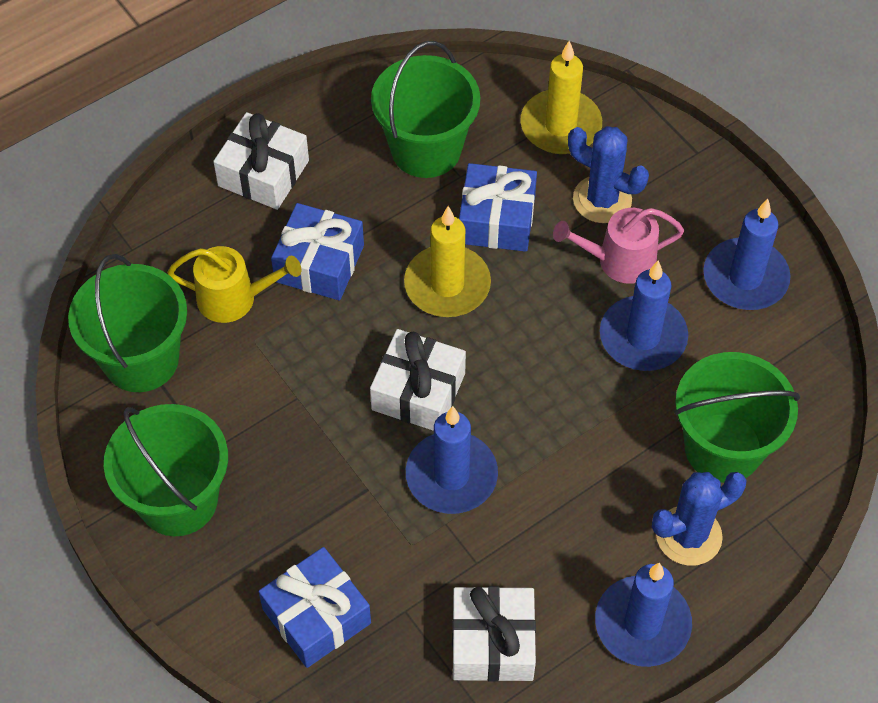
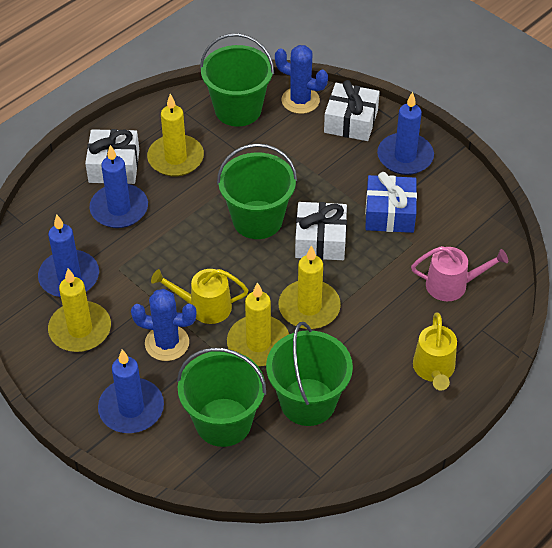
blue gift: 3 -> 1
yellow candle: 2 -> 4
yellow watering can: 1 -> 2

